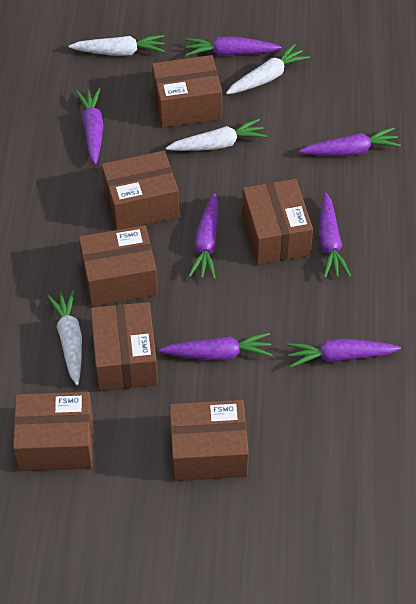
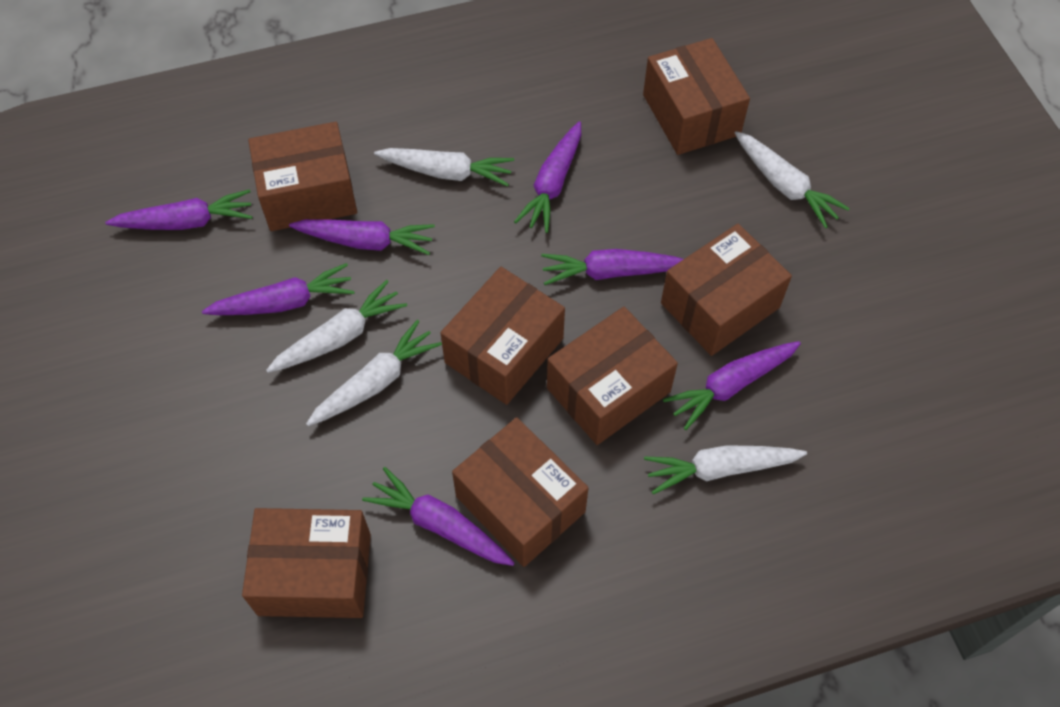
white carrot: 4 -> 5

